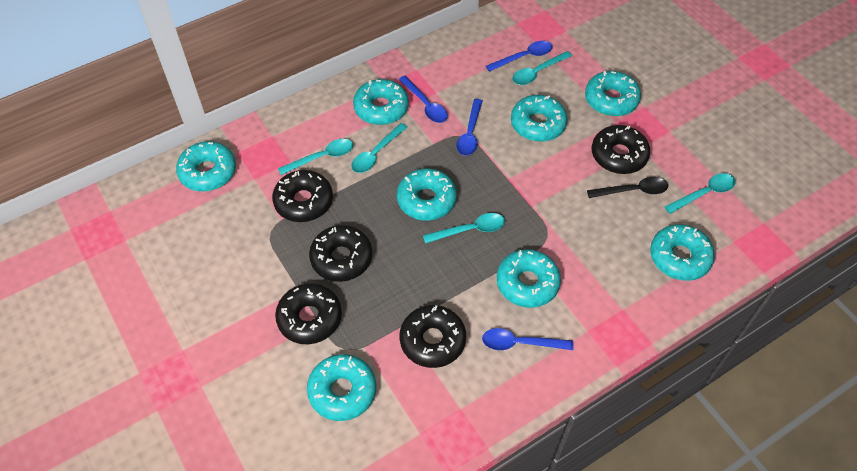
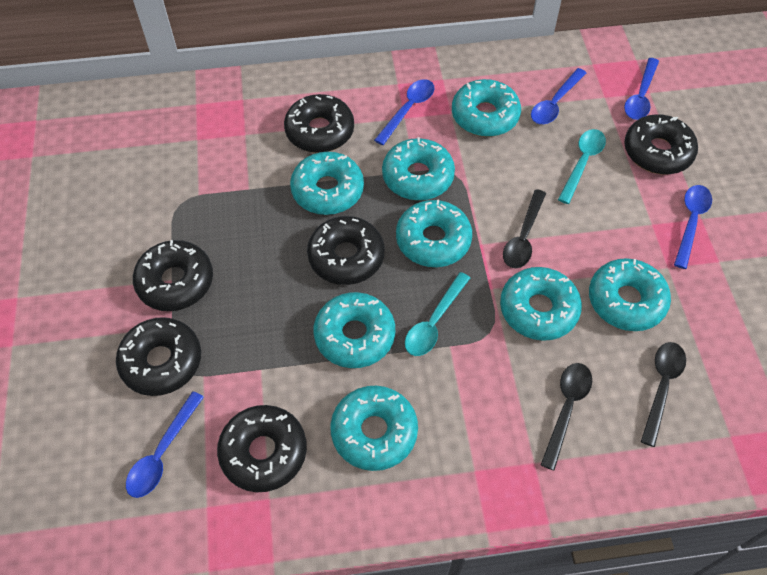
black donut: 5 -> 6
black spoon: 1 -> 3
blue spoon: 4 -> 5
turquoise spoon: 5 -> 2

